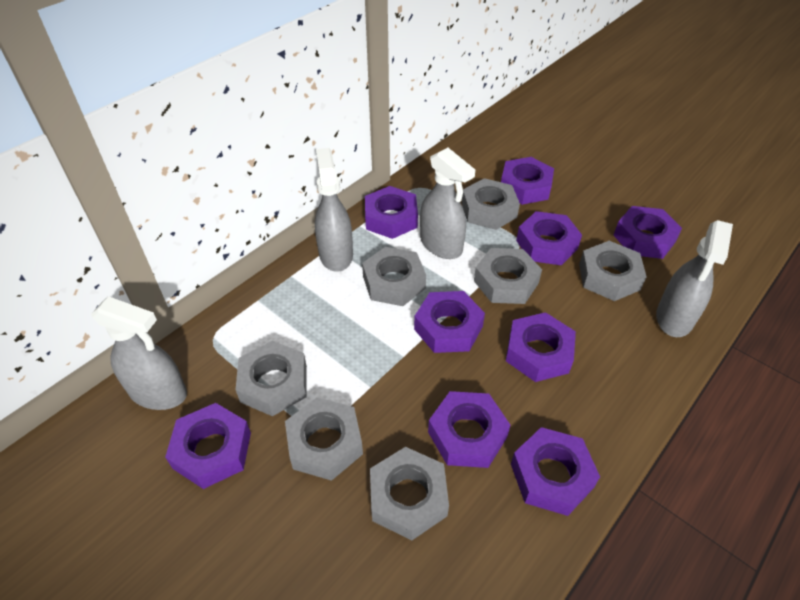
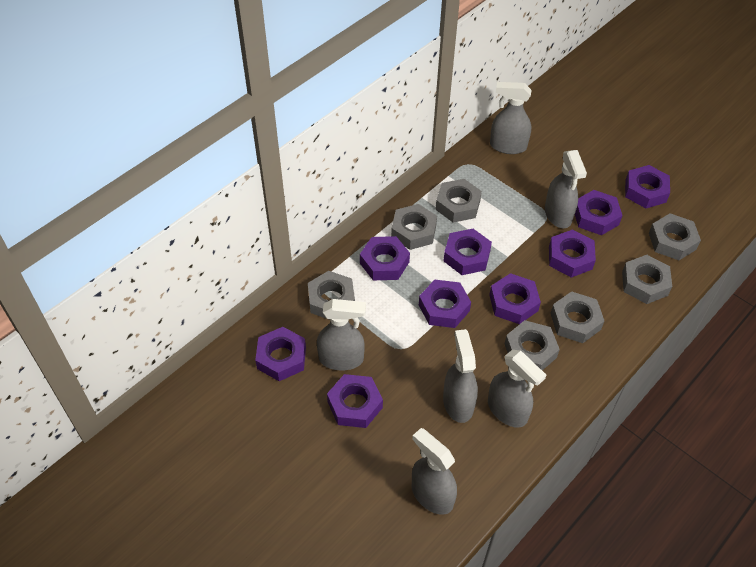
grey spray bottle: 4 -> 6

